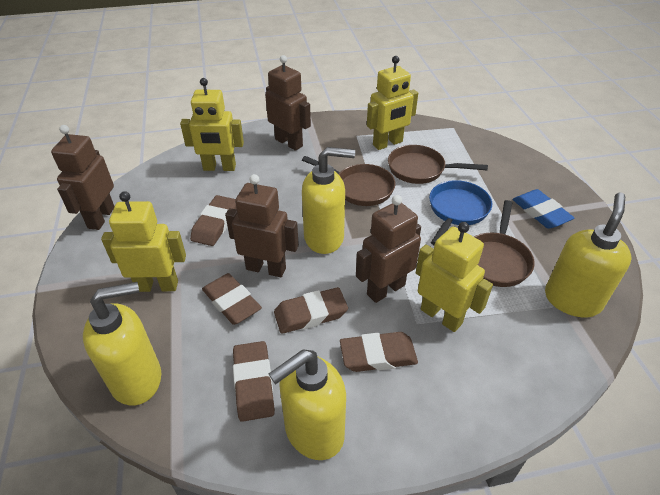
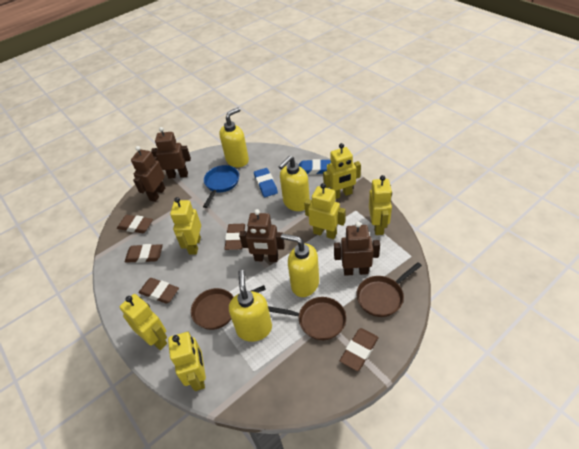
blue eraser: 1 -> 2
yellow robot: 4 -> 6

